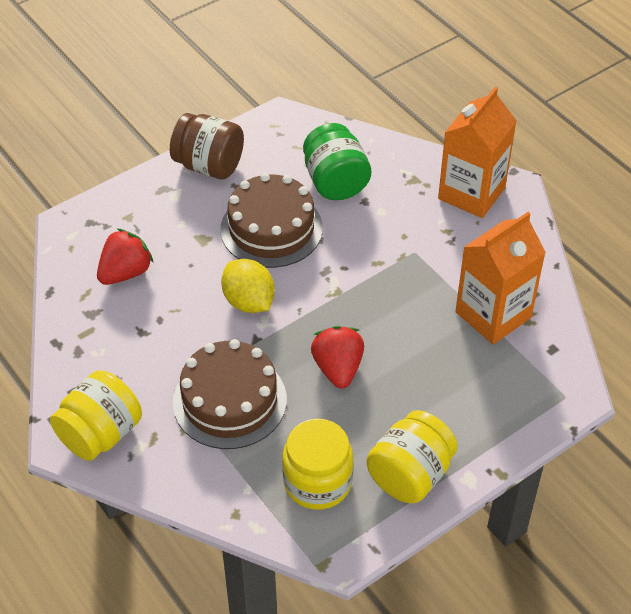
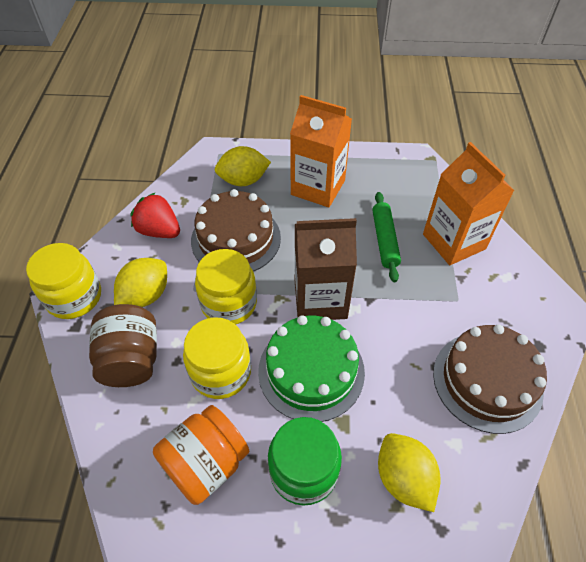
brown carton: 0 -> 1
green cake: 0 -> 1
green rolling pin: 0 -> 1
orange jar: 0 -> 1
red strawberry: 2 -> 1
yellow lemon: 1 -> 3

